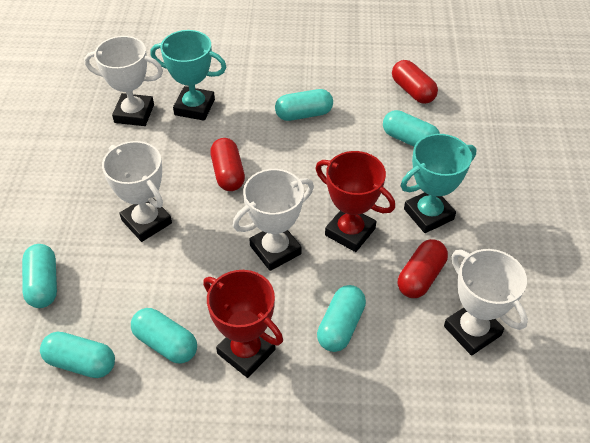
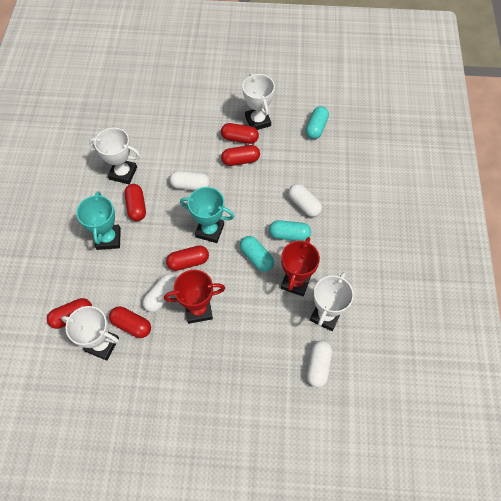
red capsule: 3 -> 6
turquoise capsule: 6 -> 3
white capsule: 0 -> 4

